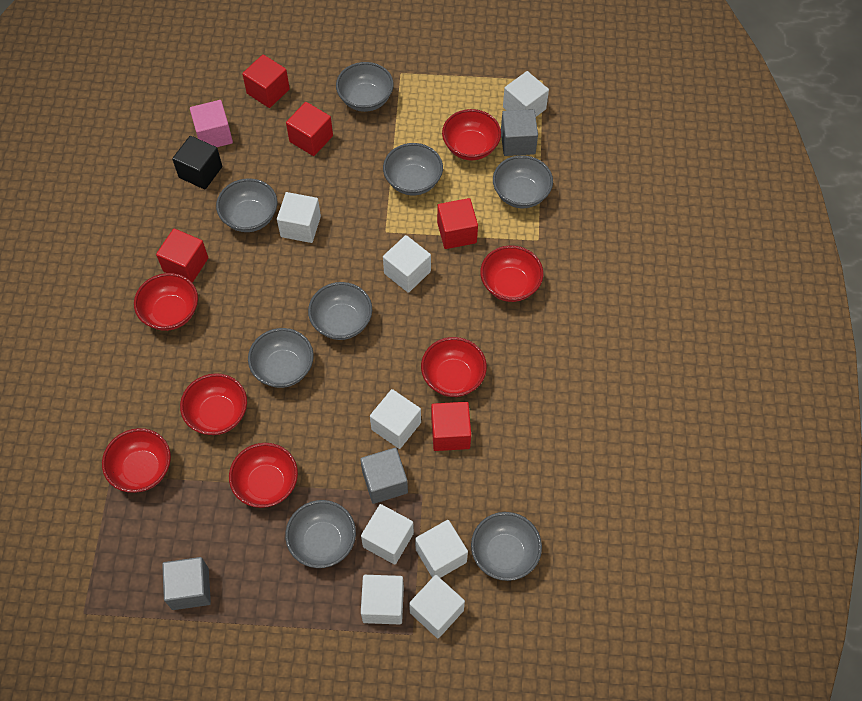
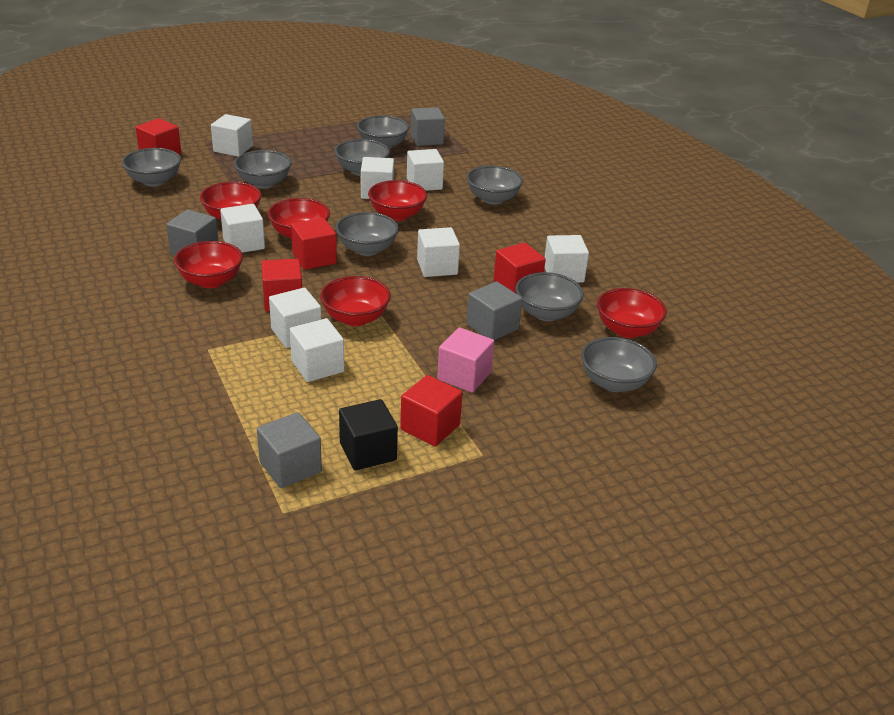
grey cube: 3 -> 4
red bowl: 7 -> 6

